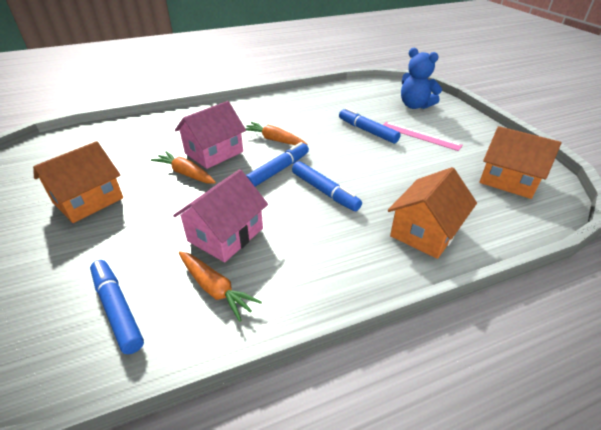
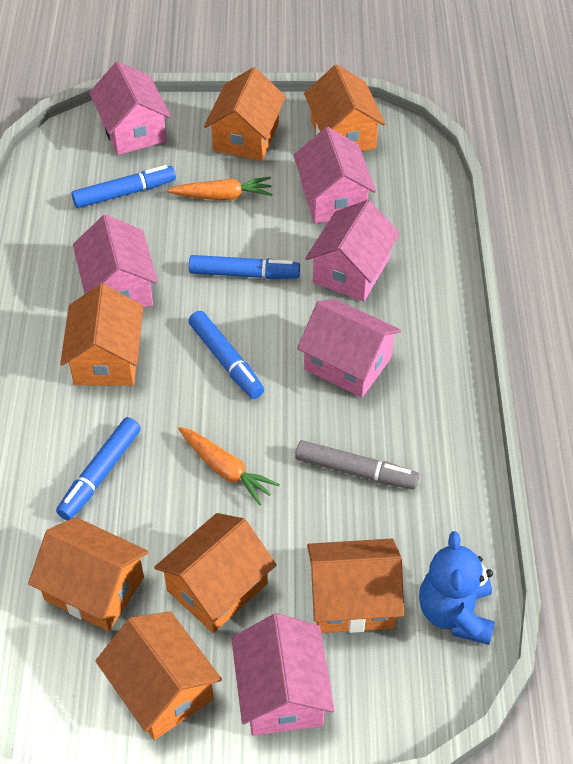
grey marker: 0 -> 1
orange carrot: 3 -> 2
orange house: 3 -> 7
pink house: 2 -> 6
pink ruler: 1 -> 0

